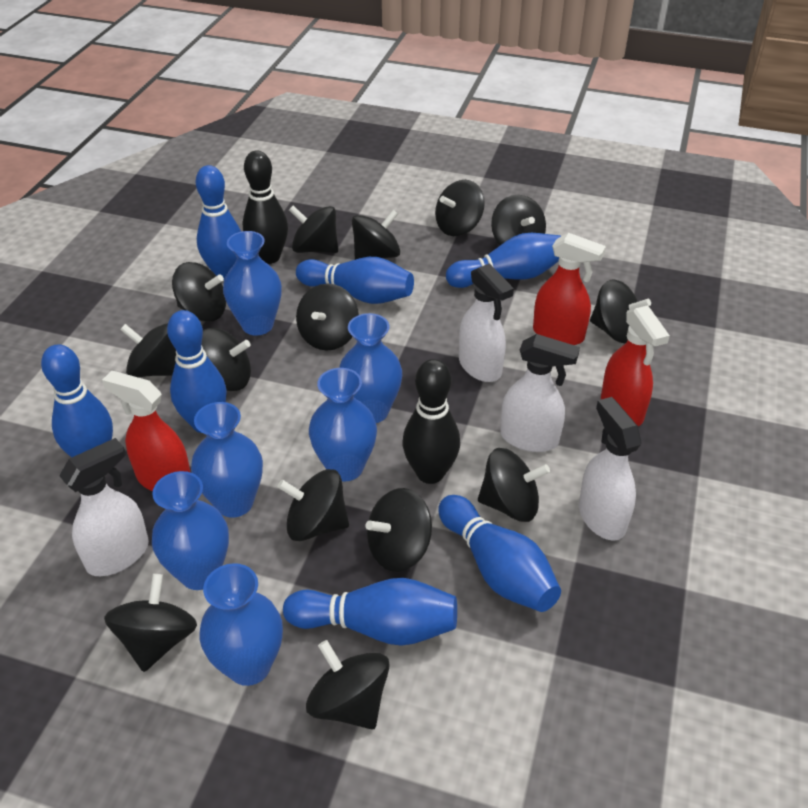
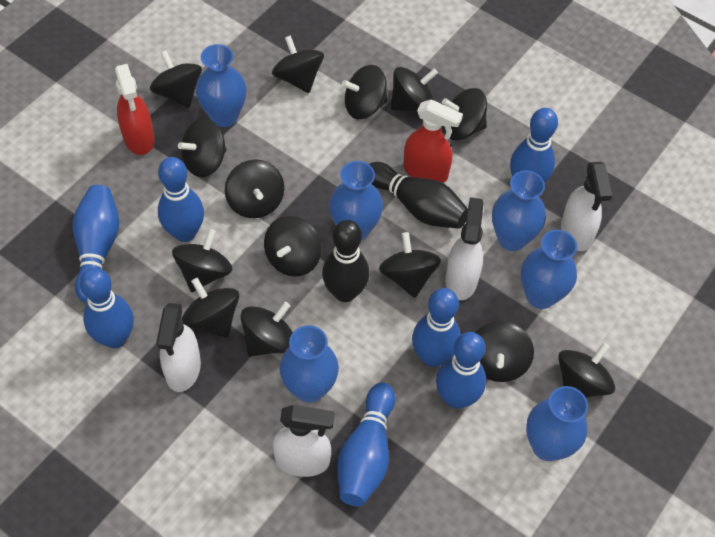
red spray bottle: 3 -> 2

